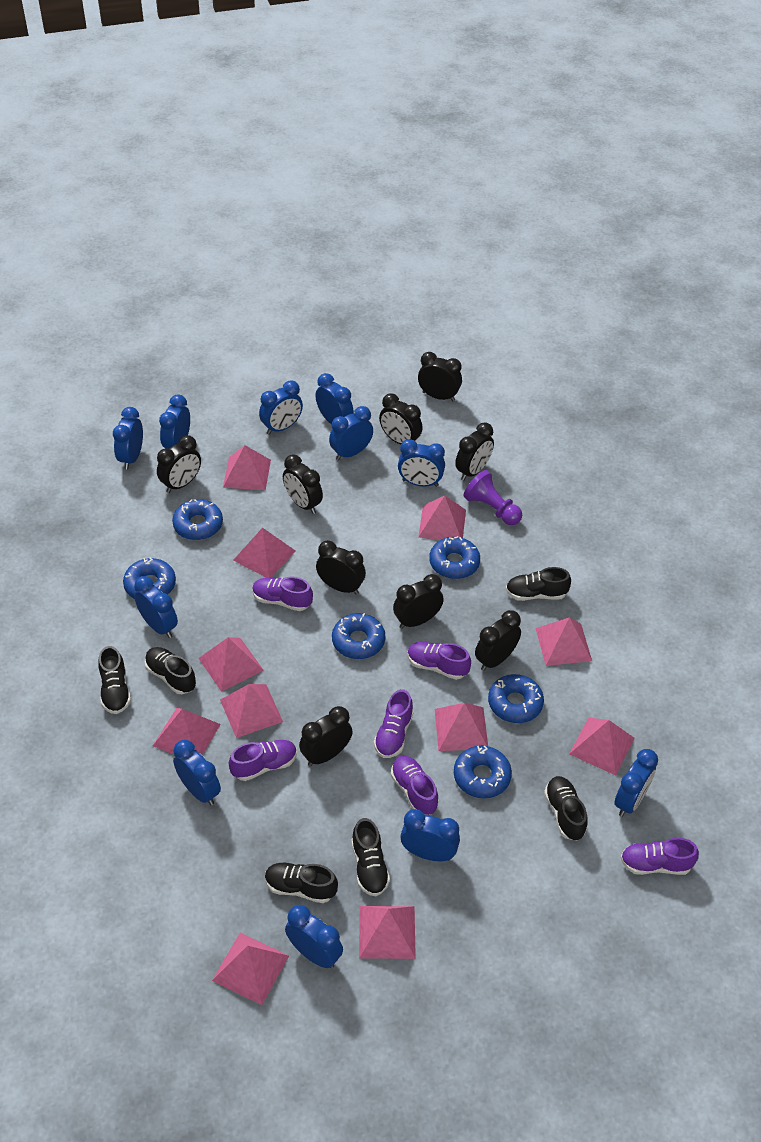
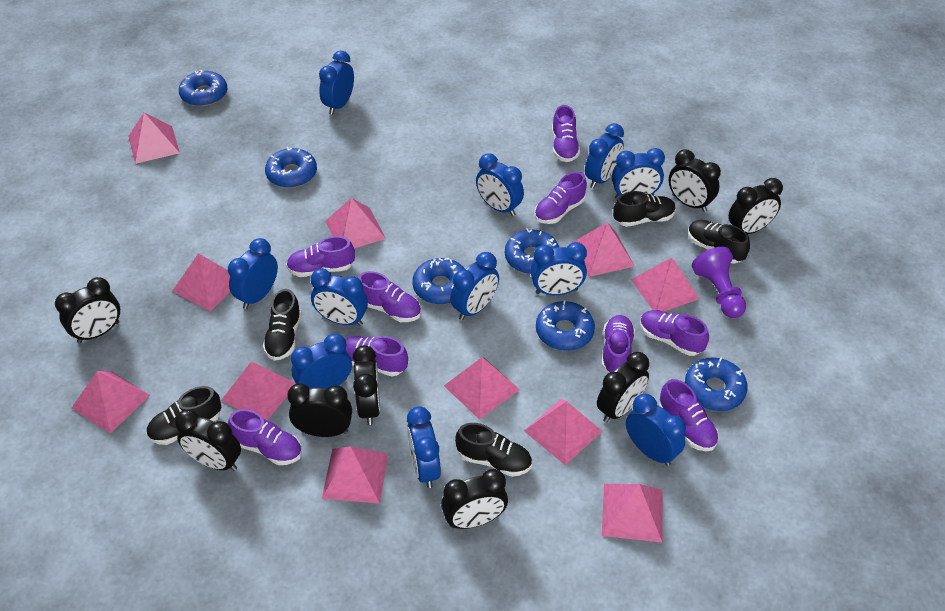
black clock: 9 -> 8
black shoe: 6 -> 5
purple shoe: 6 -> 9

